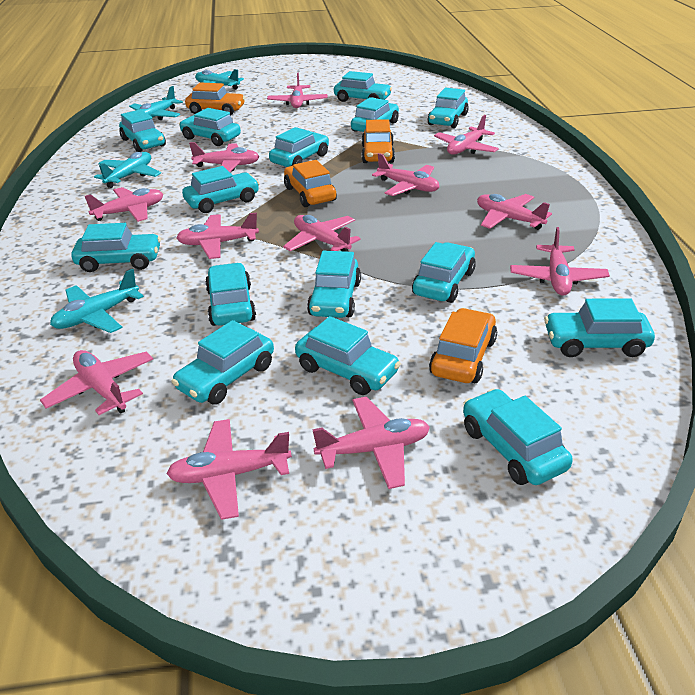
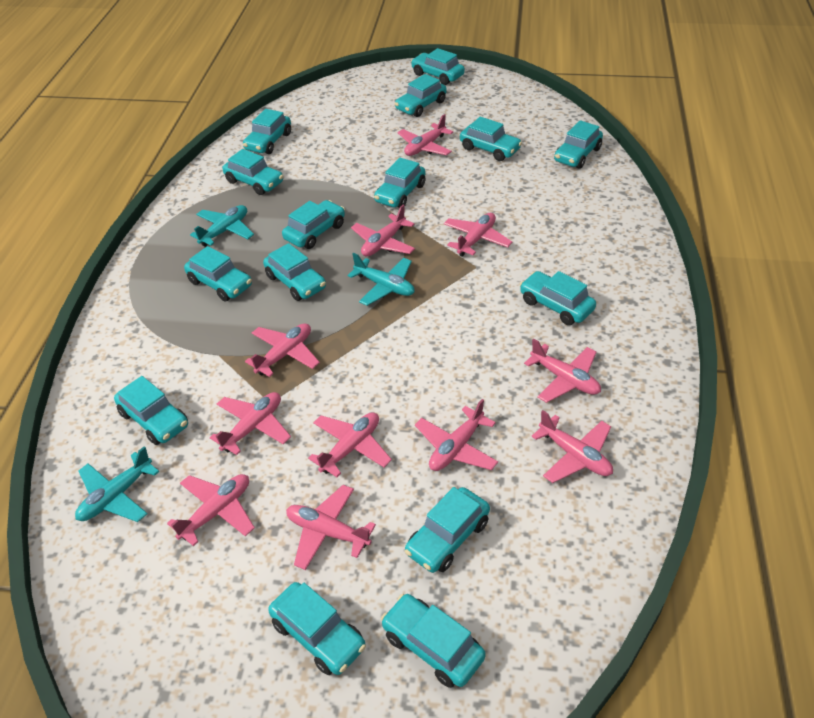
orange car: 4 -> 0
pink plane: 12 -> 11
turquoise plane: 4 -> 3

